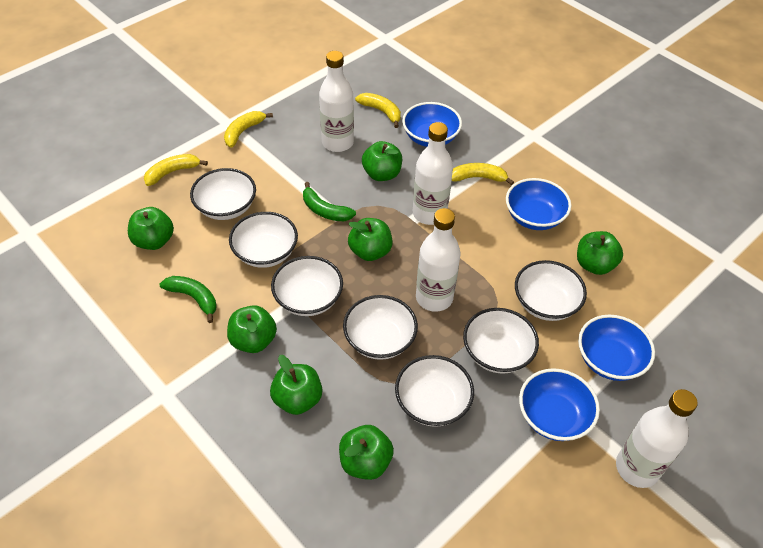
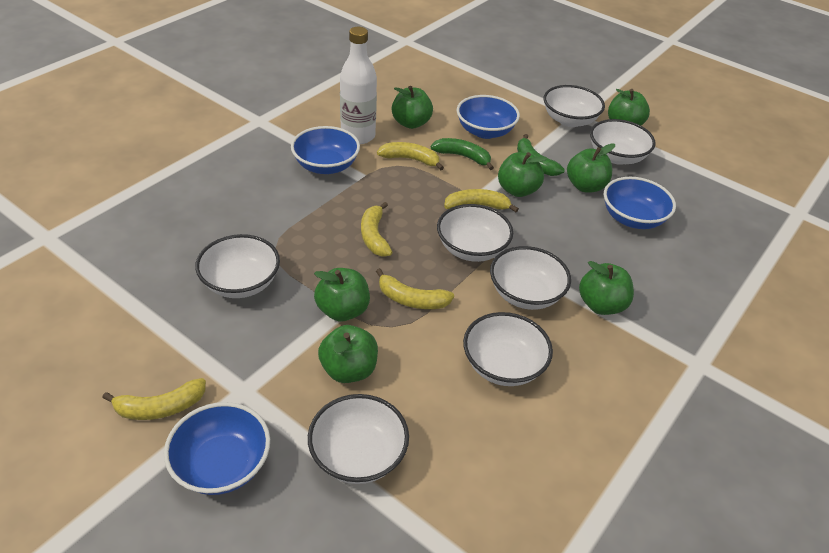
white bottle: 4 -> 1
yellow banana: 4 -> 5

